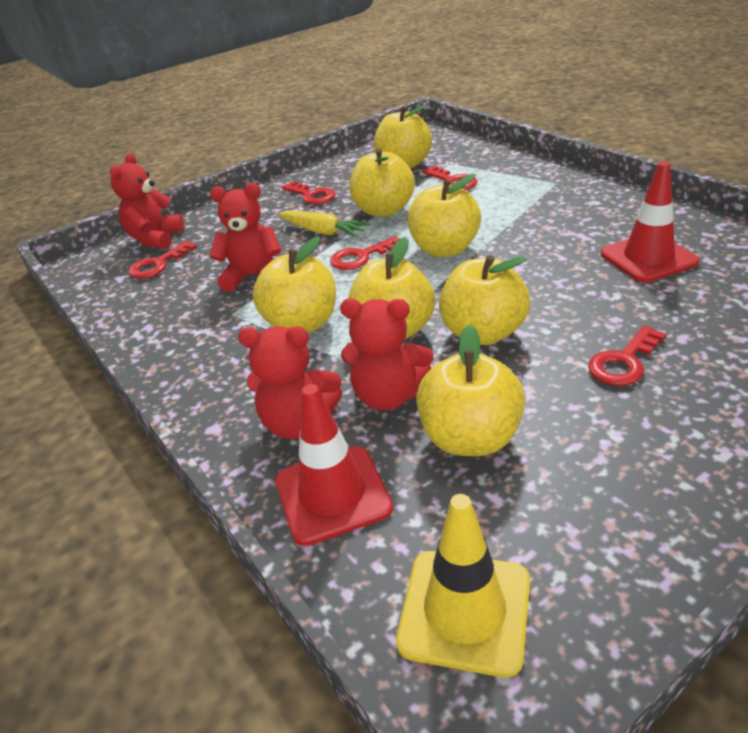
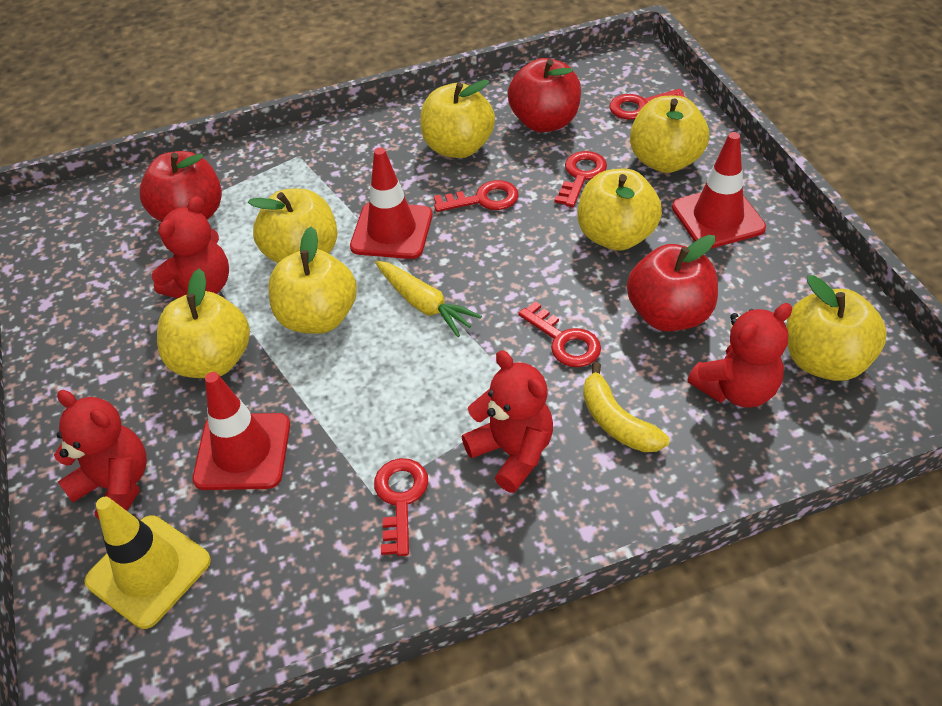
red apple: 0 -> 3
red traffic cone: 2 -> 3
yellow banana: 0 -> 1

